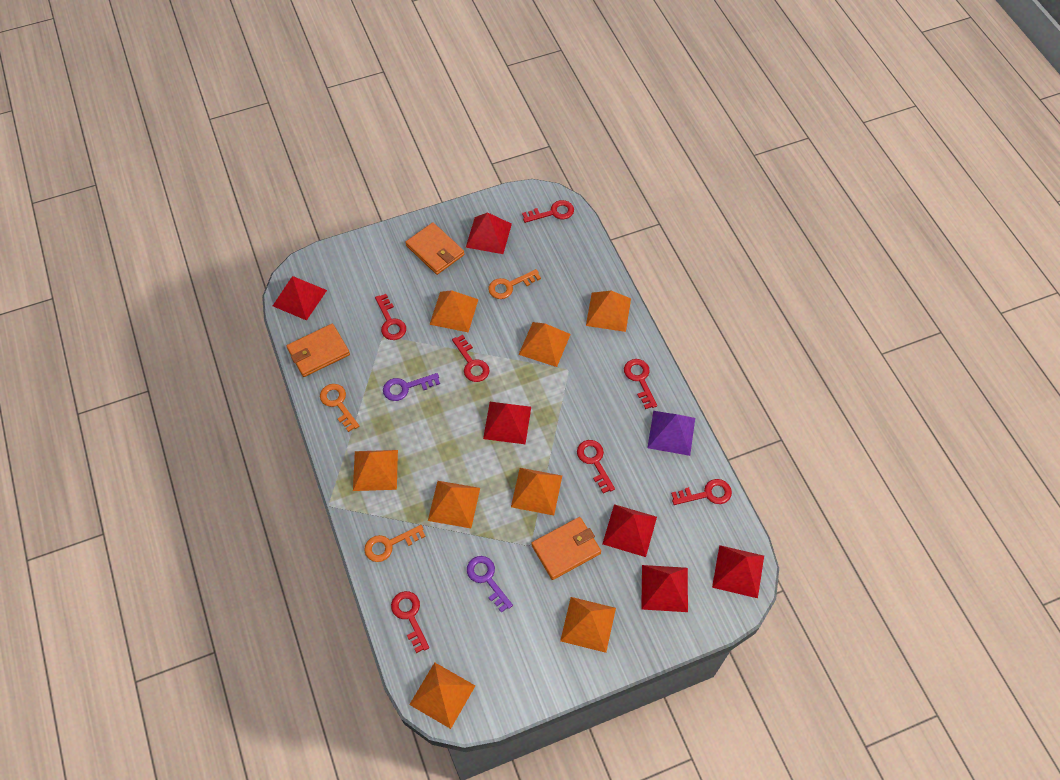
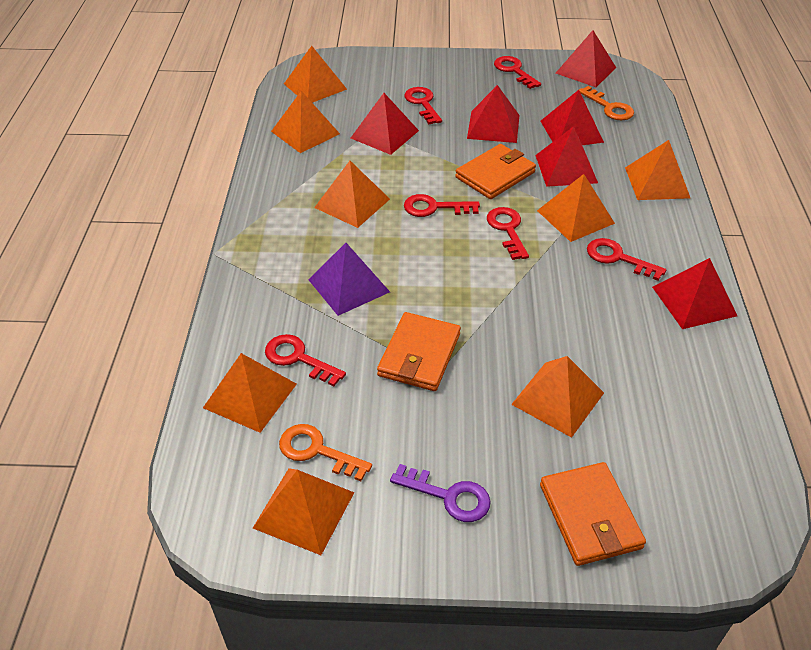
orange key: 3 -> 2
purple key: 2 -> 1
red key: 7 -> 6

